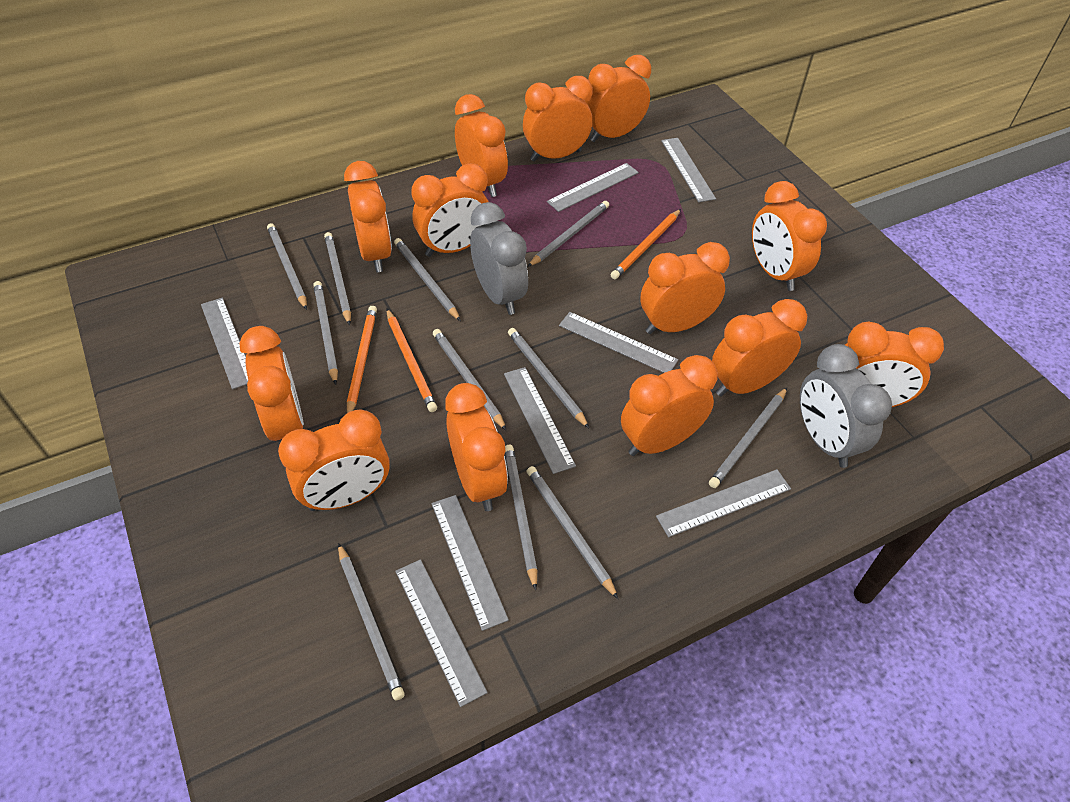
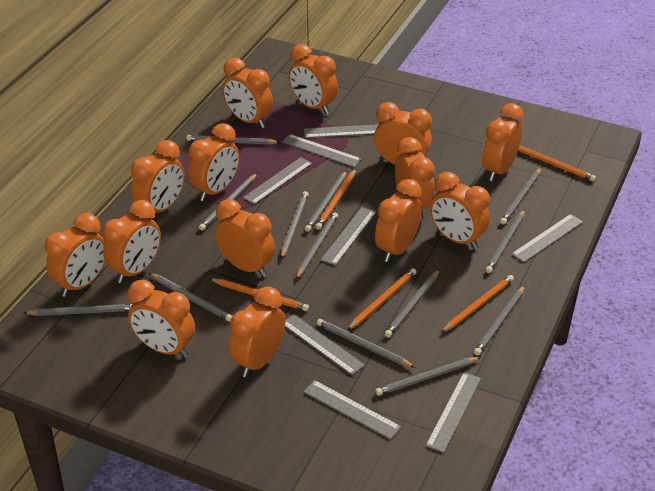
grey clock: 2 -> 0
grey pencil: 11 -> 13
orange clock: 13 -> 14
orange pencil: 3 -> 5

